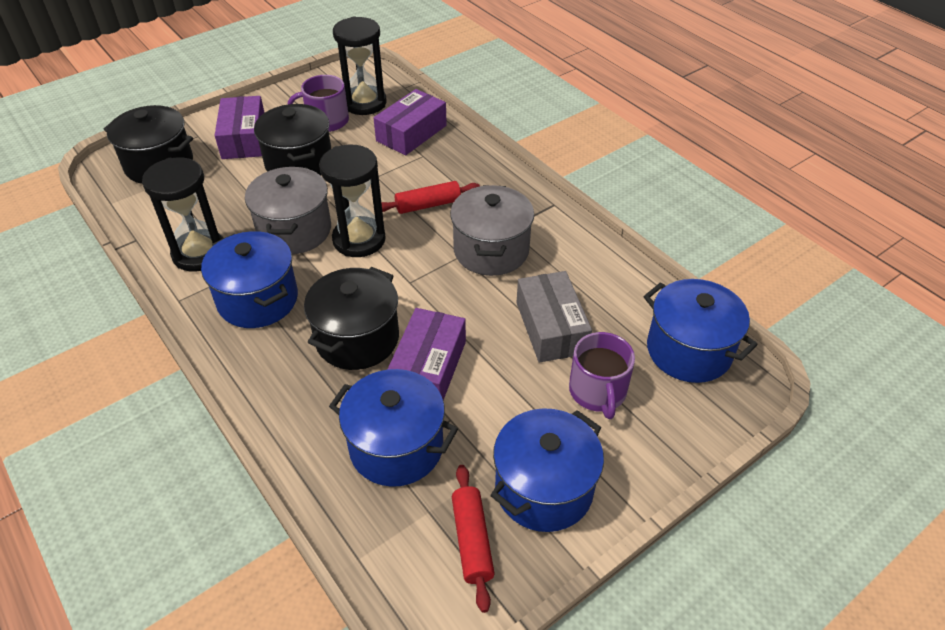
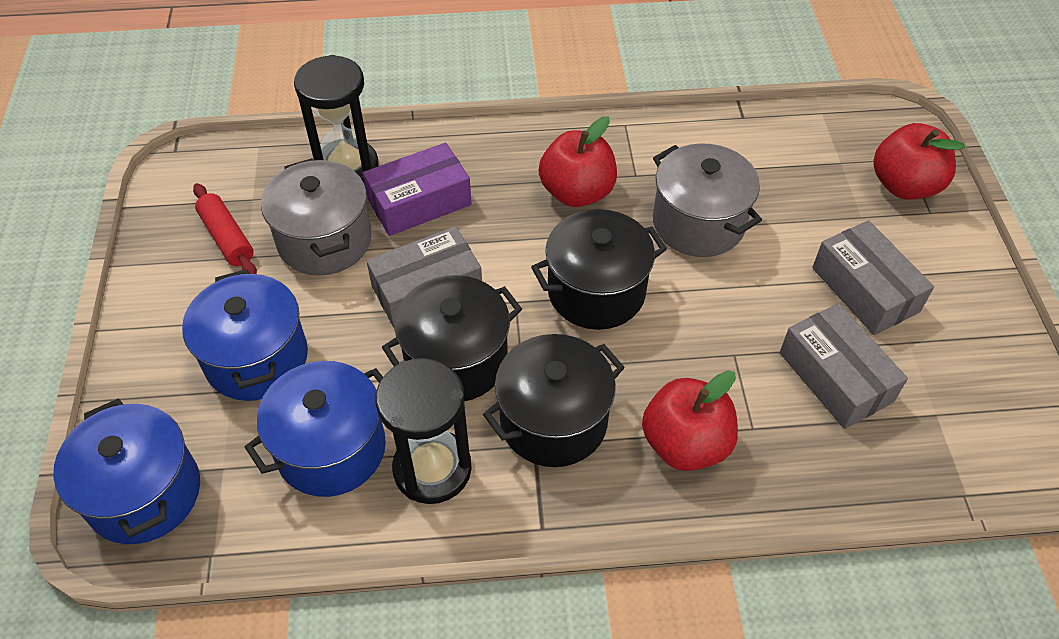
black hourglass: 3 -> 2
blue pot: 4 -> 3
grey box: 1 -> 3
purple box: 3 -> 1
purple mug: 2 -> 0
red apple: 0 -> 3
red rolling pin: 2 -> 1

